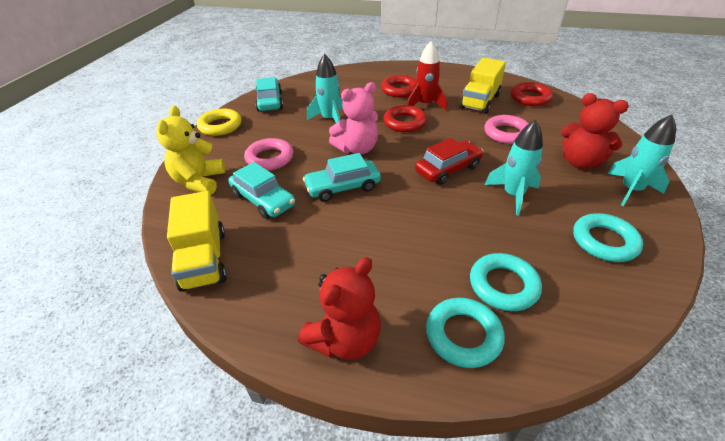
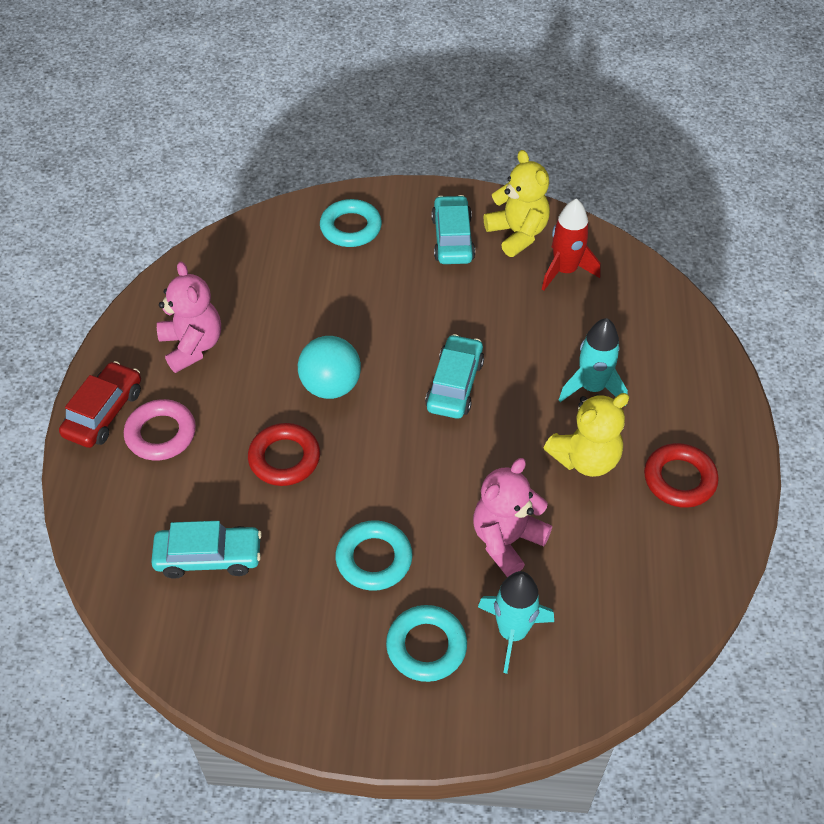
pink ring: 2 -> 1
pink teddy bear: 1 -> 2
red ring: 3 -> 2
red teddy bear: 2 -> 0
turquoise ball: 0 -> 1
turquoise rocket: 3 -> 2
yellow ring: 1 -> 0
yellow teddy bear: 1 -> 2
yellow truck: 2 -> 0

